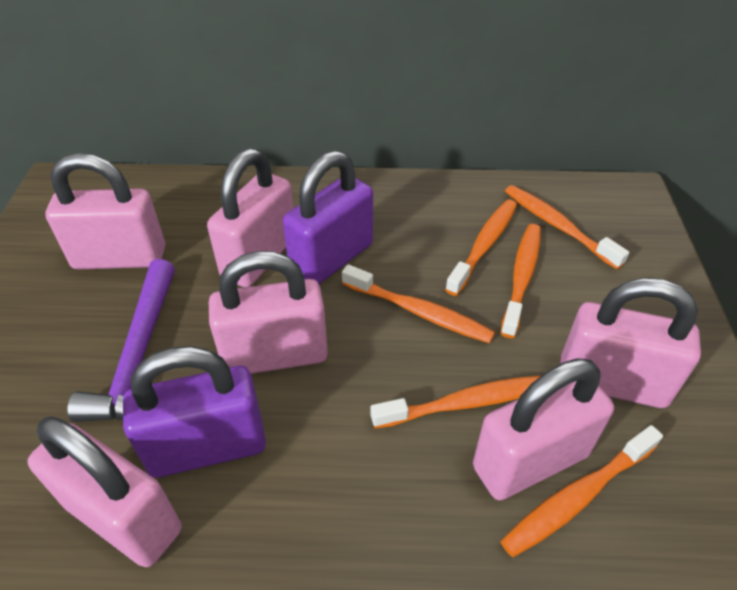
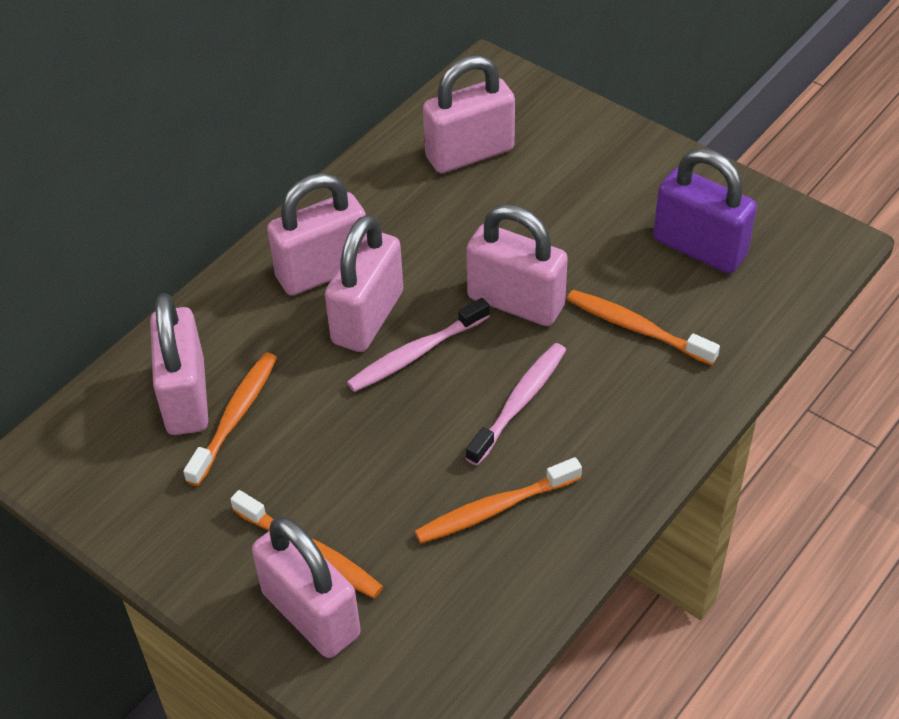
orange toothbrush: 6 -> 4
pink toothbrush: 0 -> 2
purple hammer: 1 -> 0
purple padlock: 2 -> 1

